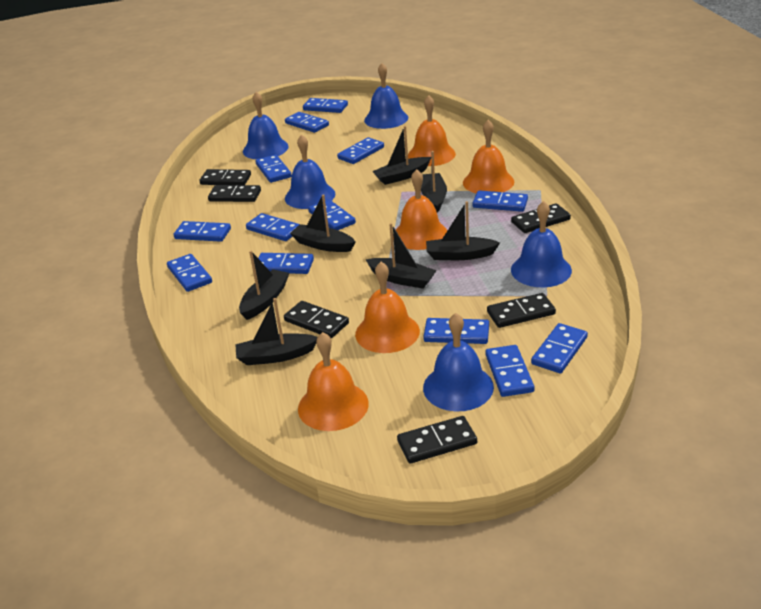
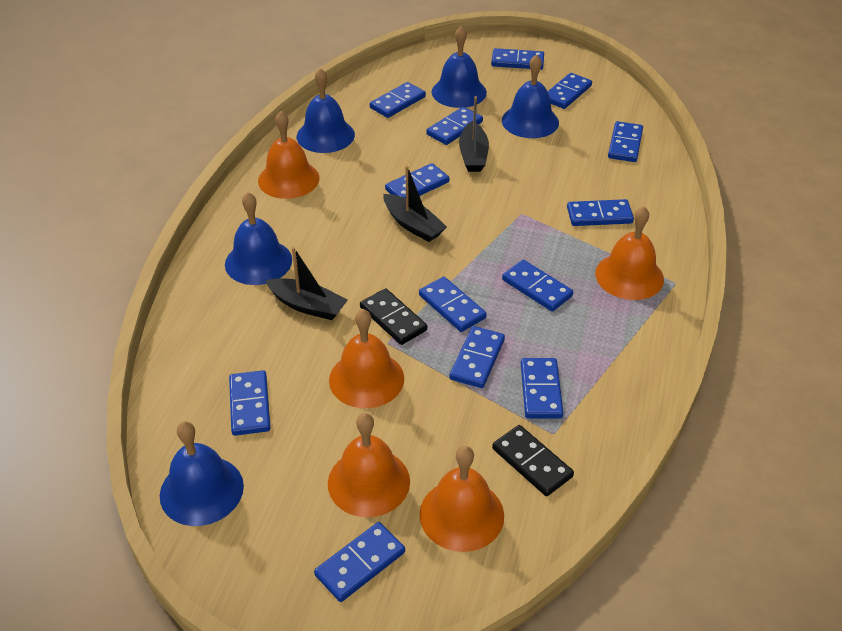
black boat: 7 -> 3
black domino: 6 -> 2

